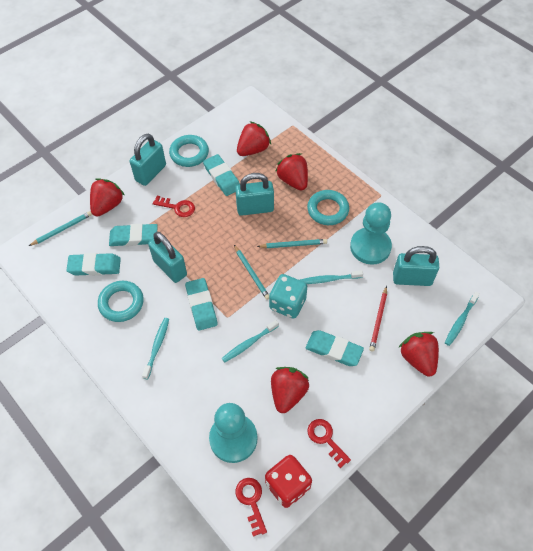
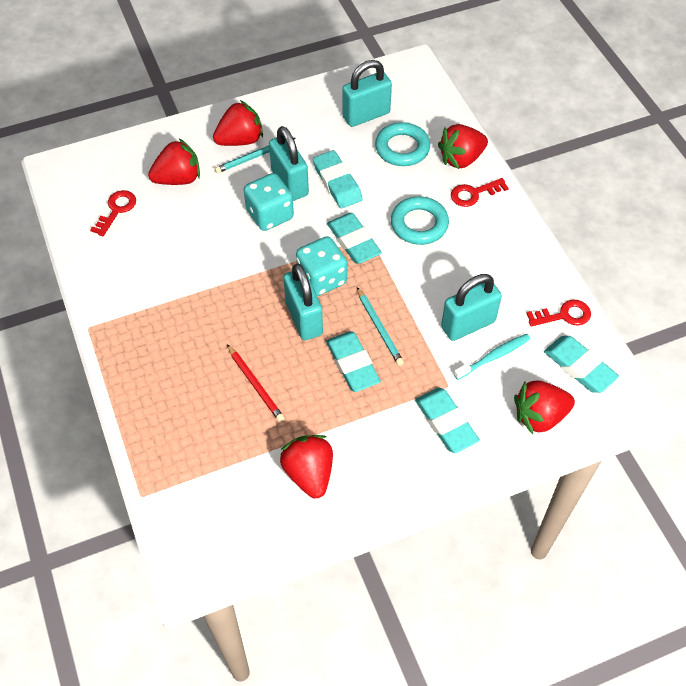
red dice: 1 -> 0
turquoise dice: 1 -> 2
turquoise pawn: 2 -> 0
turquoise pencil: 3 -> 2
turquoise ring: 3 -> 2
turquoise toothbrush: 4 -> 1

